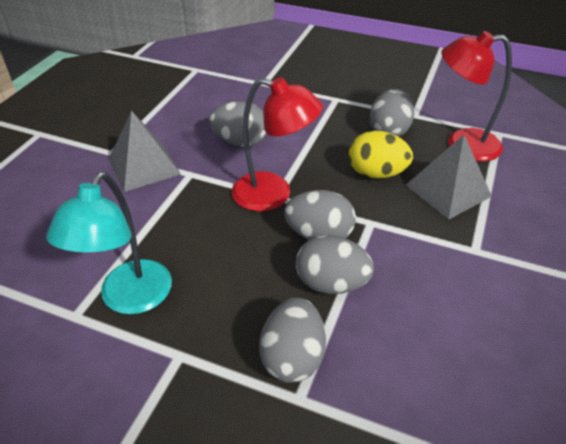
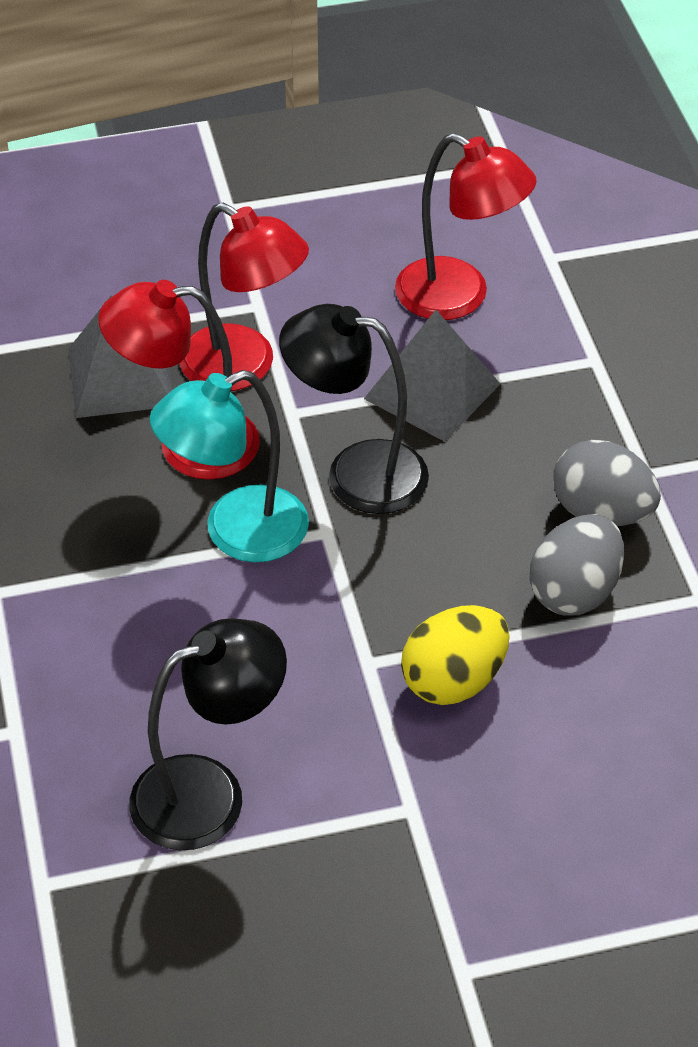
black lamp: 0 -> 2
grey egg: 5 -> 2
red lamp: 2 -> 3

